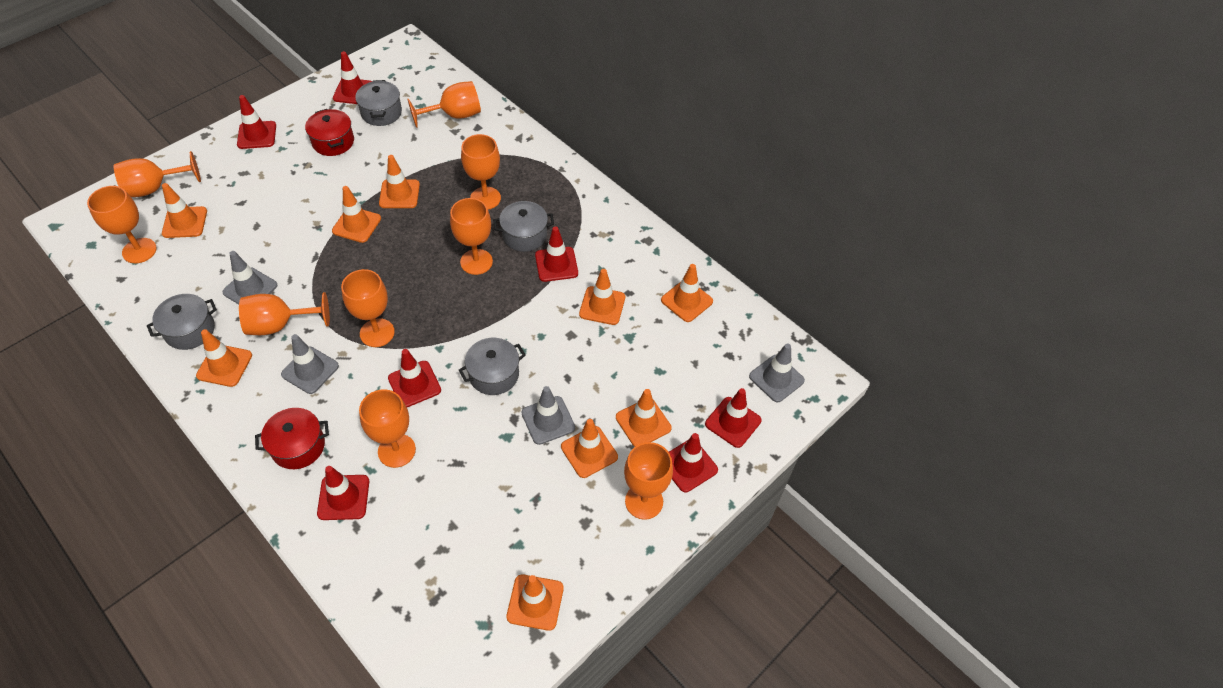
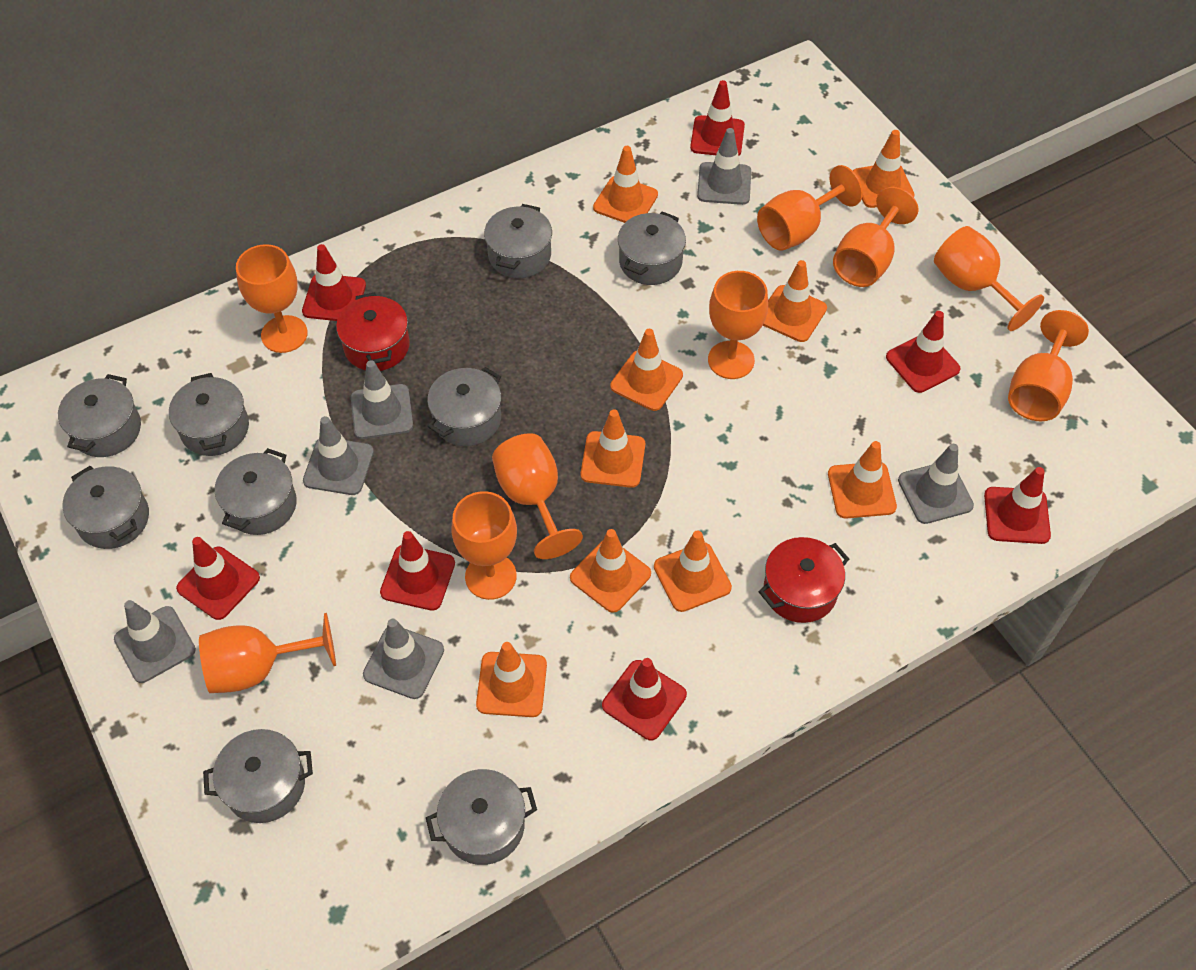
grey pot: 4 -> 9
grey traffic cone: 4 -> 6

